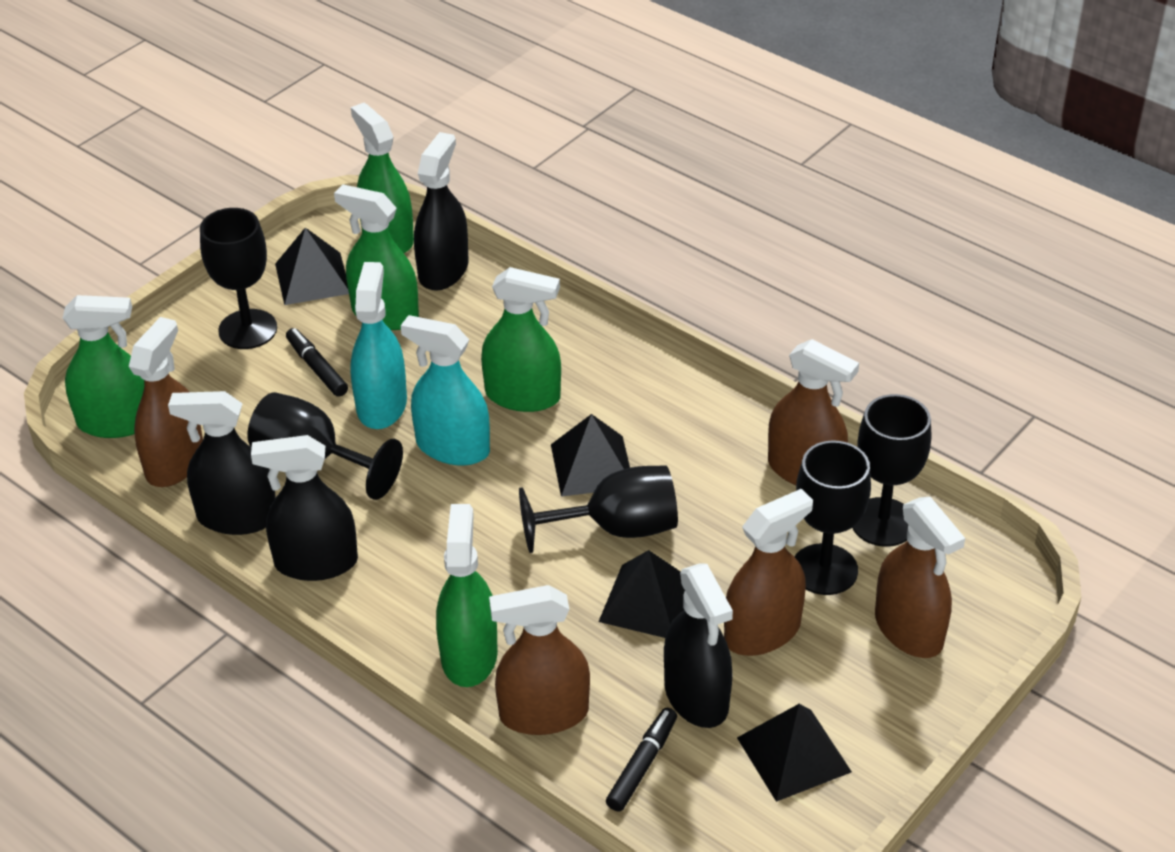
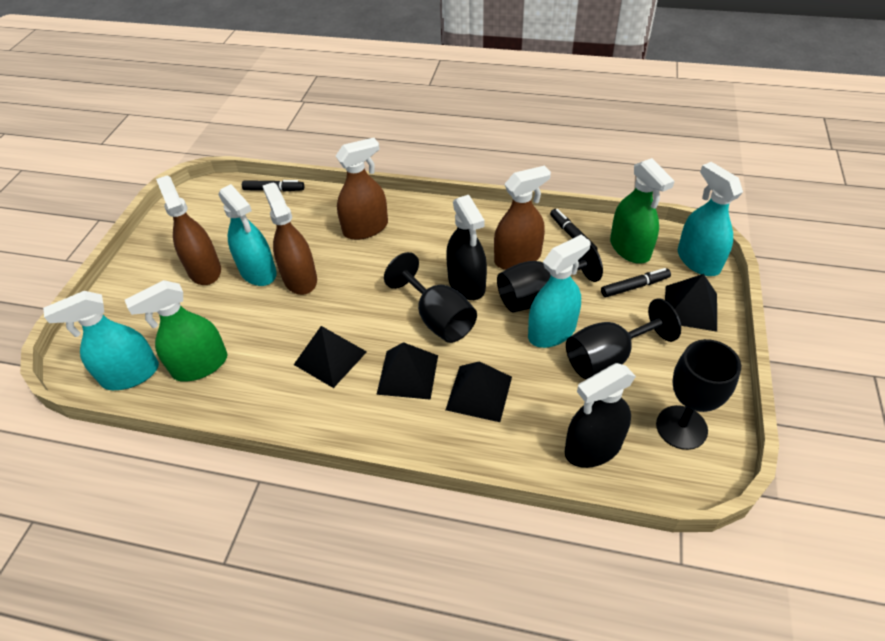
black goblet: 5 -> 4
black marker: 2 -> 3
black spray bottle: 4 -> 2
brown spray bottle: 5 -> 4
green spray bottle: 5 -> 2
turquoise spray bottle: 2 -> 4

